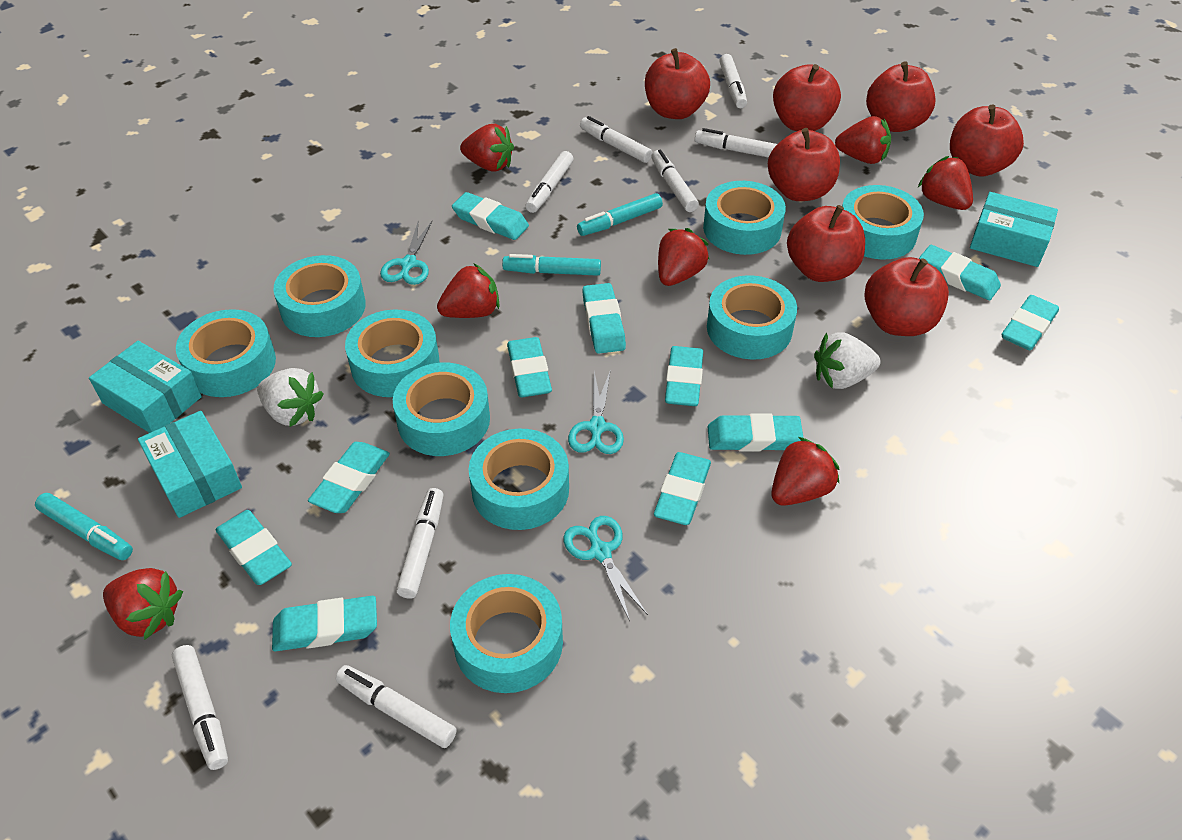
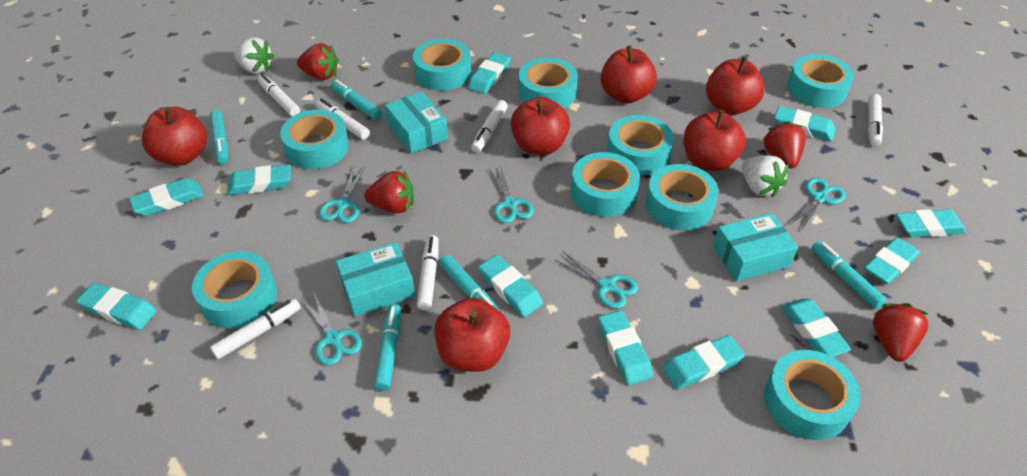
red apple: 7 -> 6
red strawberry: 7 -> 4
turquoise marker: 3 -> 5
turquoise scissors: 3 -> 5
white marker: 8 -> 6

